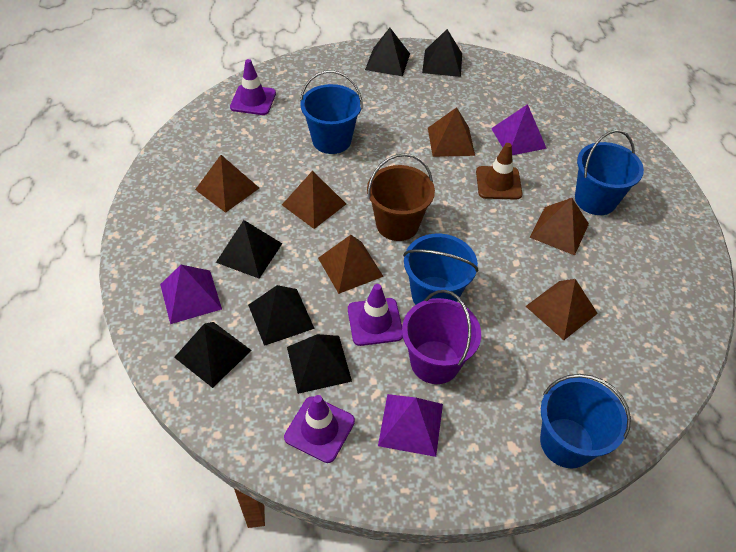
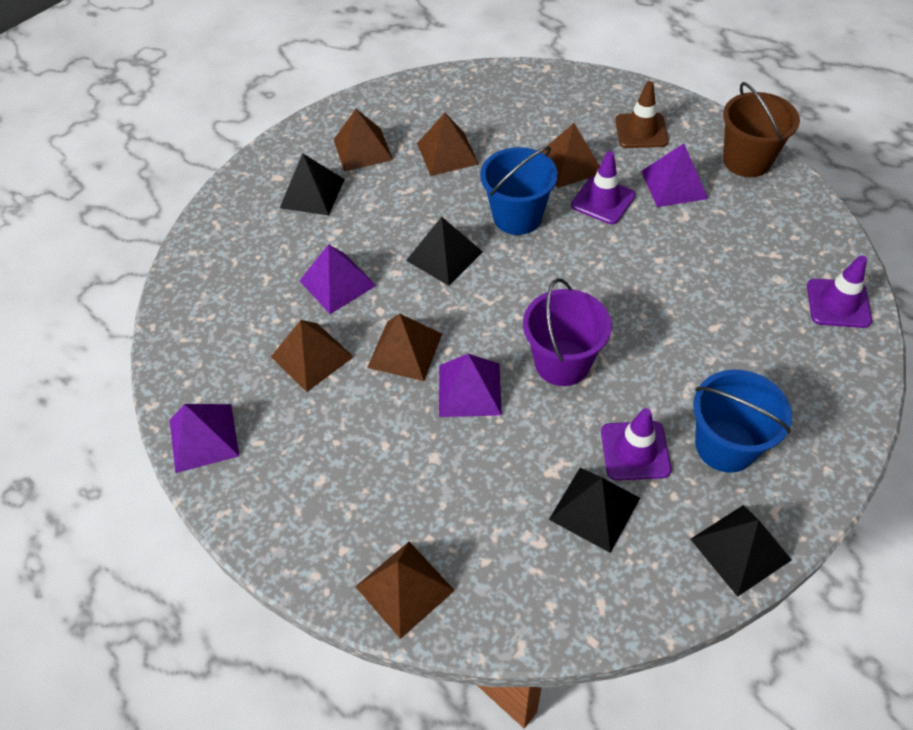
black pyramid: 6 -> 4
blue bucket: 4 -> 2
purple pyramid: 3 -> 4

